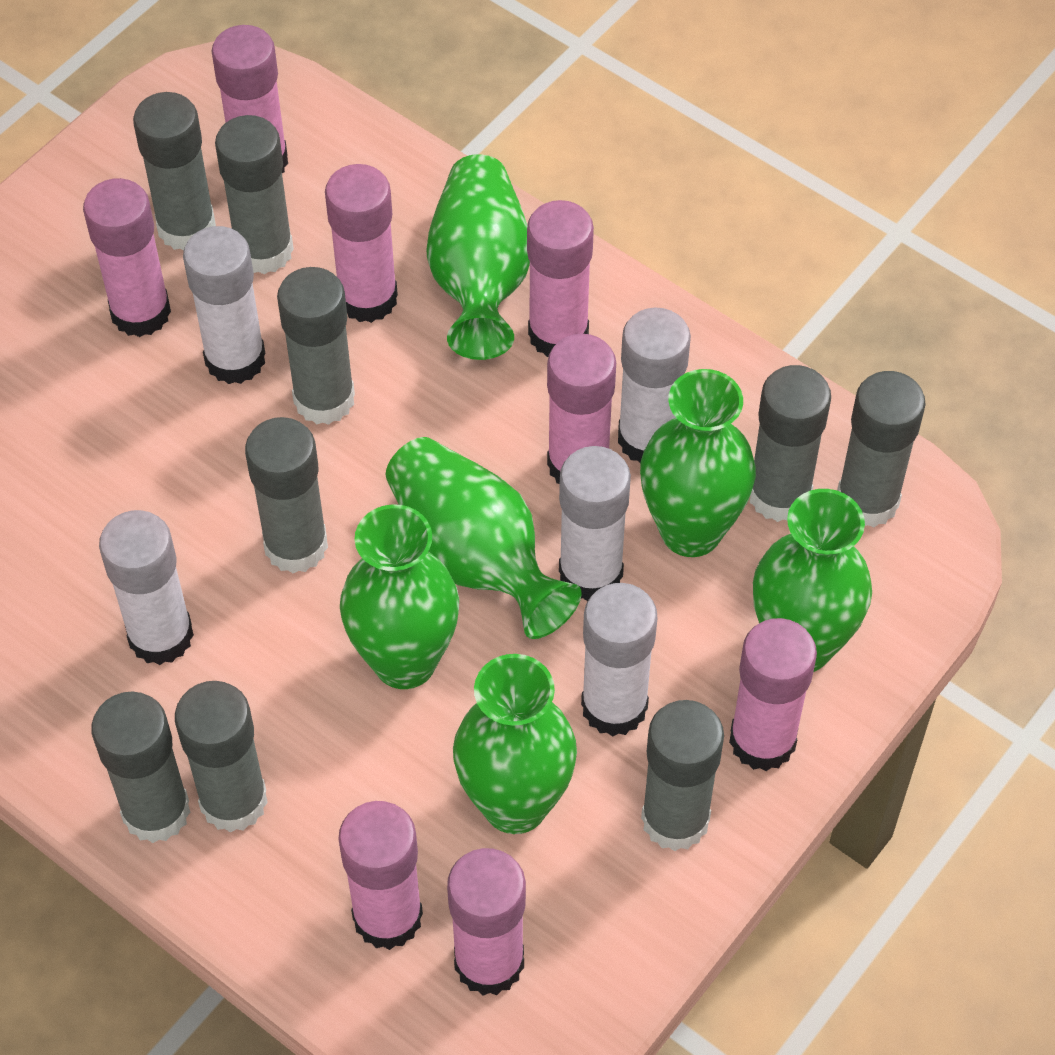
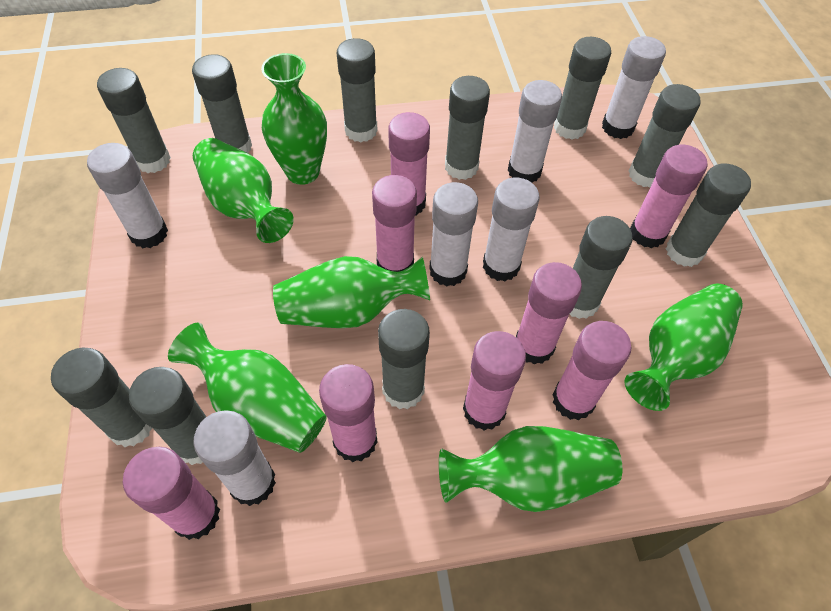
grey glue stick: 9 -> 11
white glue stick: 5 -> 6

